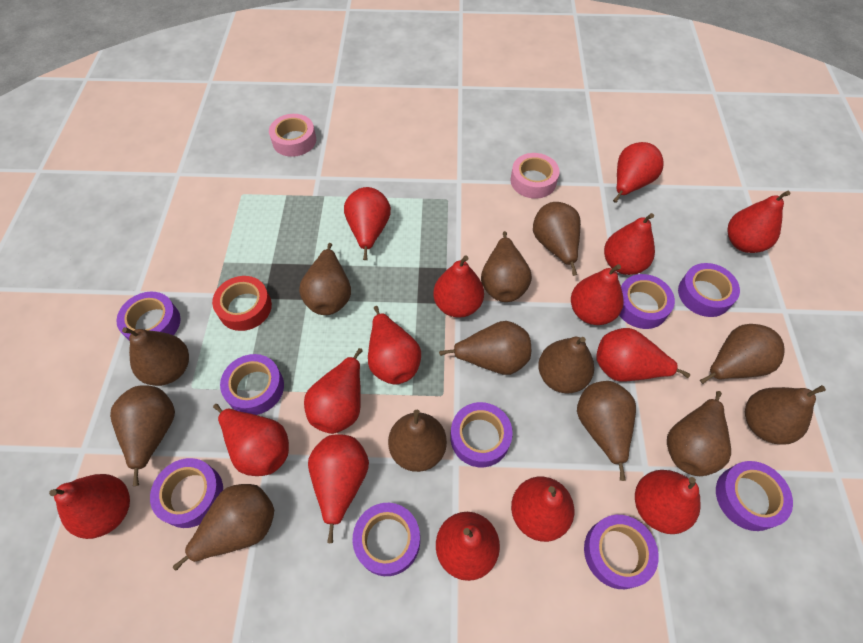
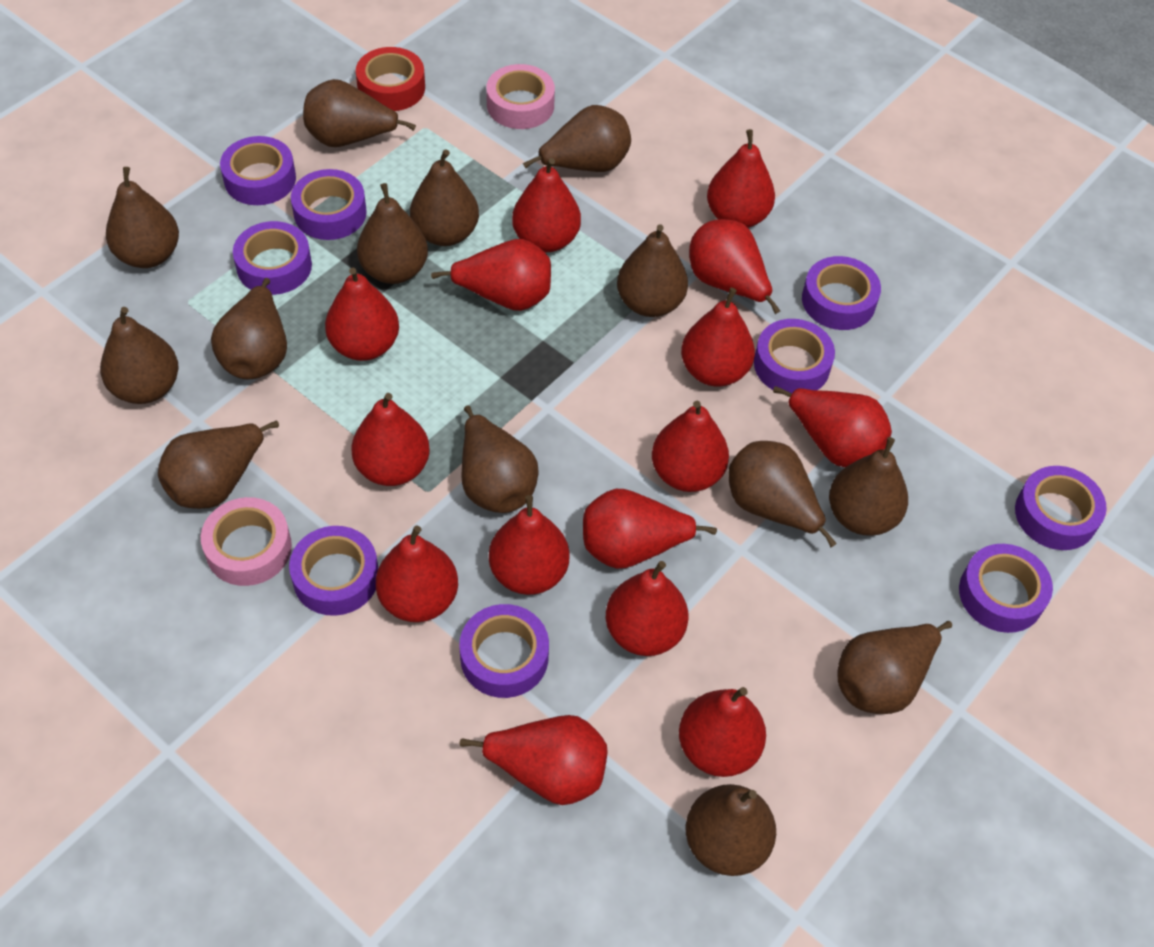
brown pear: 13 -> 14

